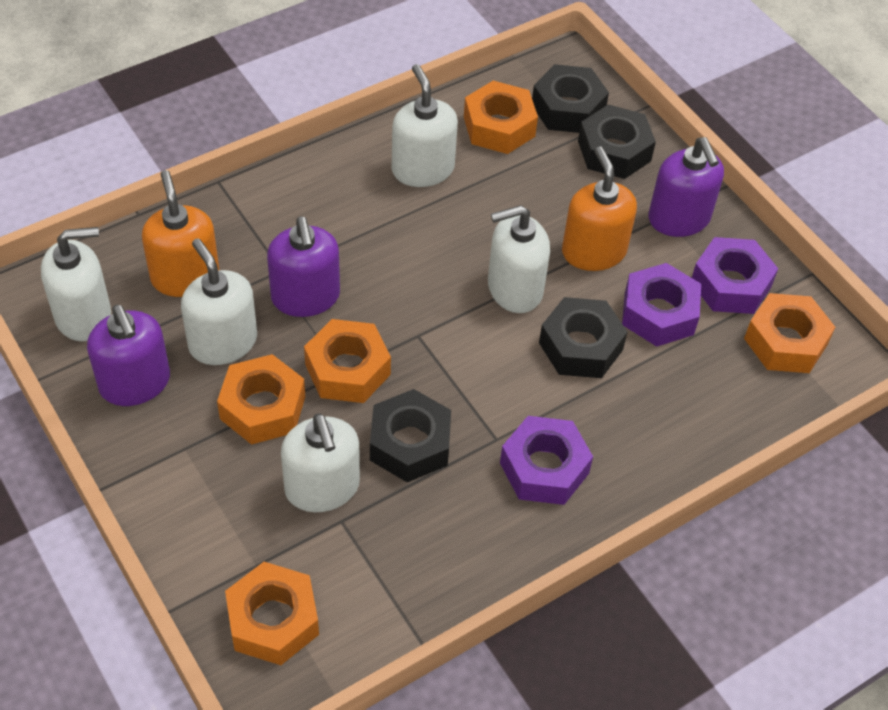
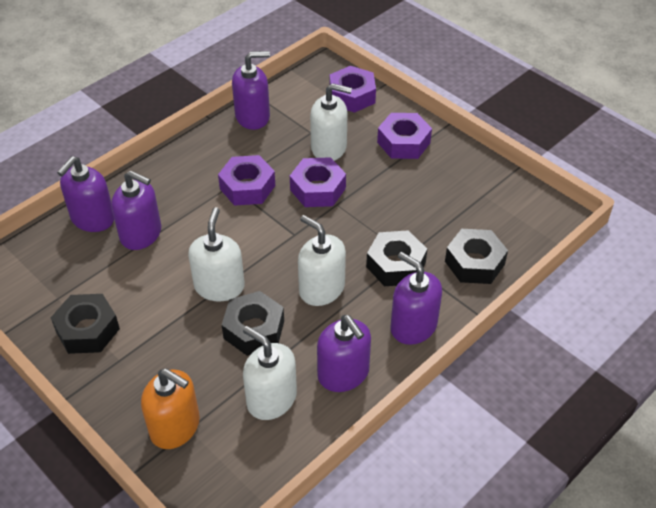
orange nut: 5 -> 0
orange soap dispenser: 2 -> 1
purple nut: 3 -> 4
purple soap dispenser: 3 -> 5
white soap dispenser: 5 -> 4

